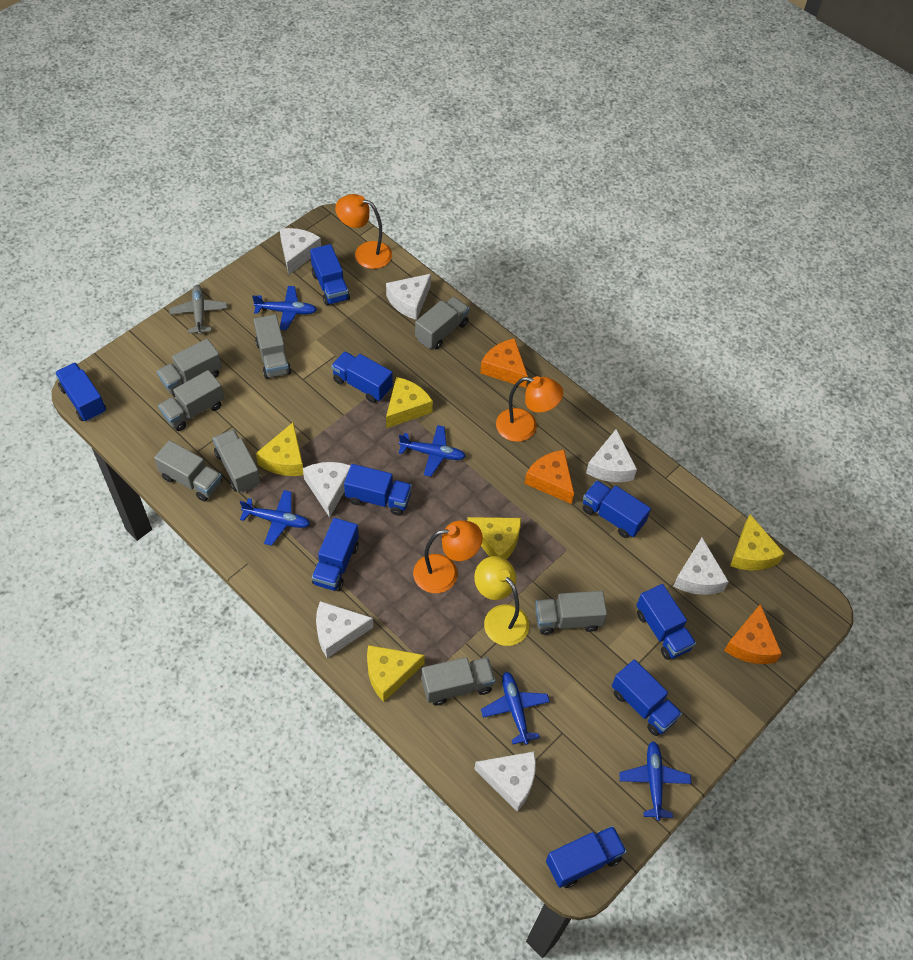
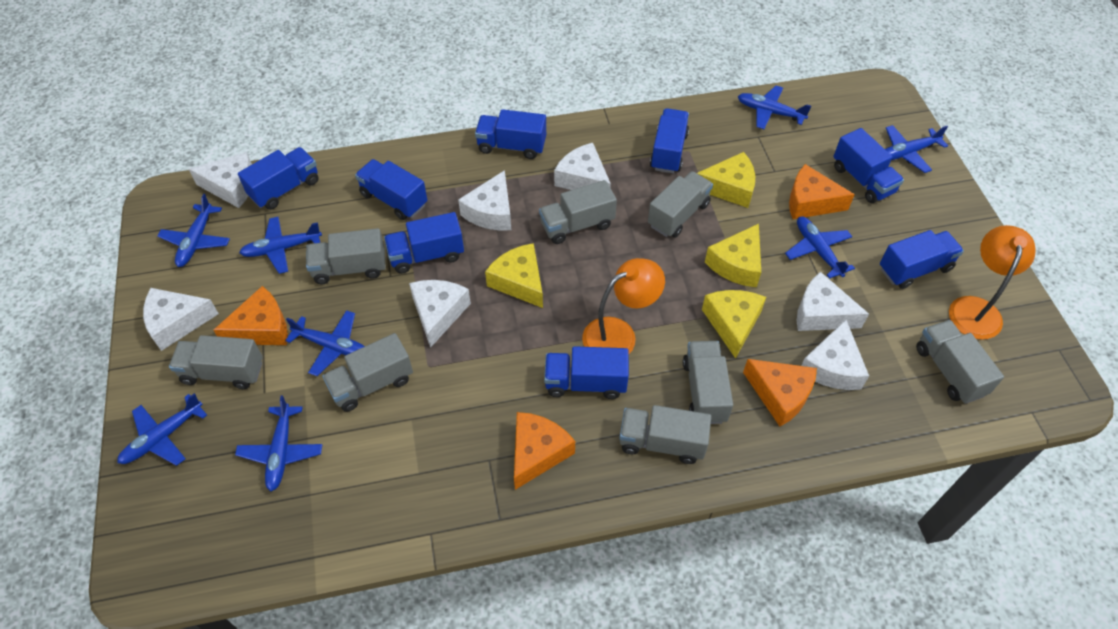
blue plane: 5 -> 8
blue truck: 9 -> 8
grey plane: 1 -> 0
orange cheese: 3 -> 4
orange lamp: 3 -> 2
yellow cheese: 5 -> 4
yellow lamp: 1 -> 0

